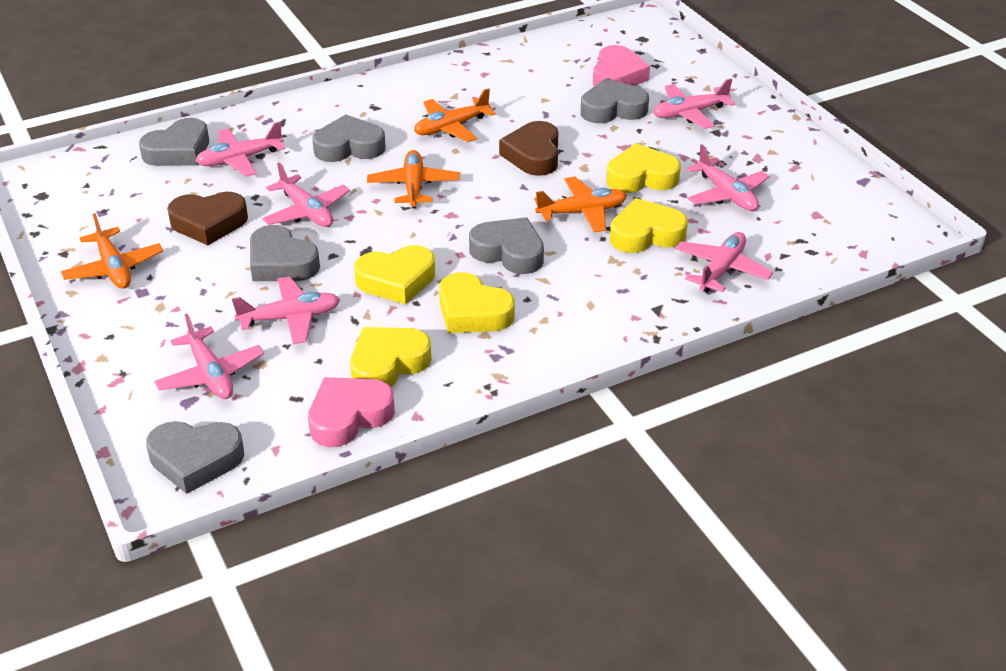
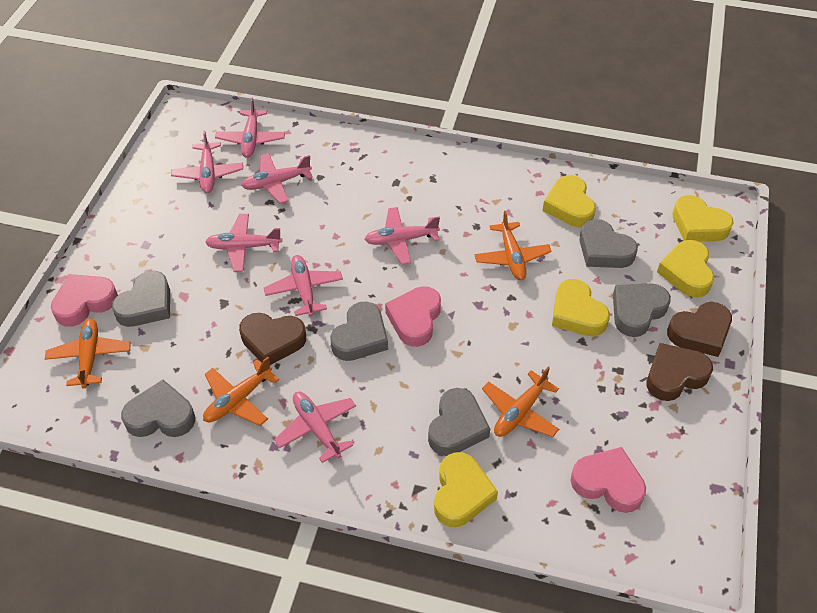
brown heart: 2 -> 3
pink heart: 2 -> 3

